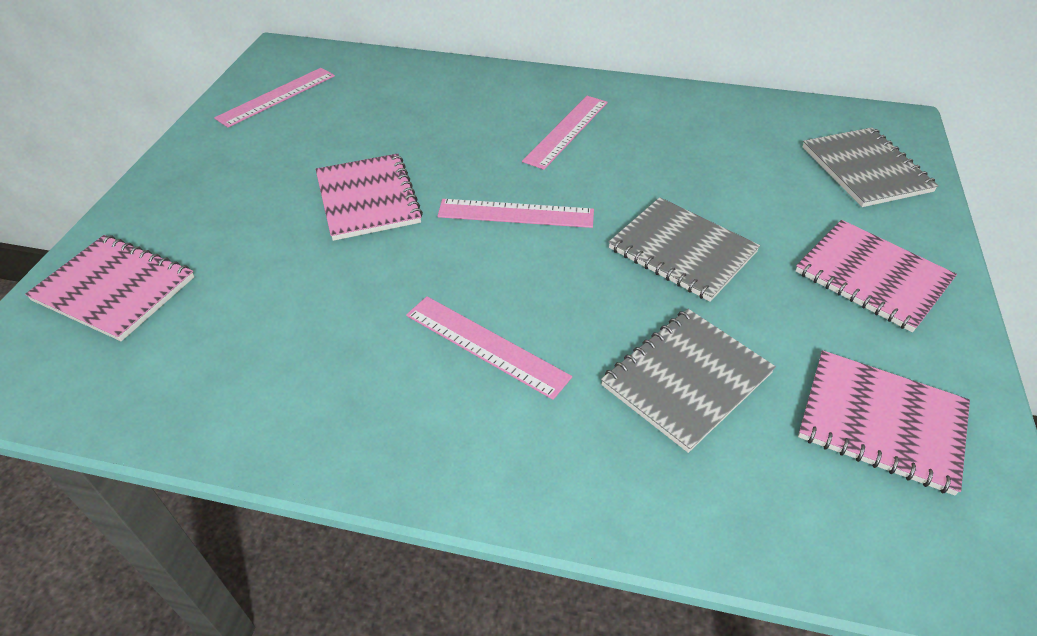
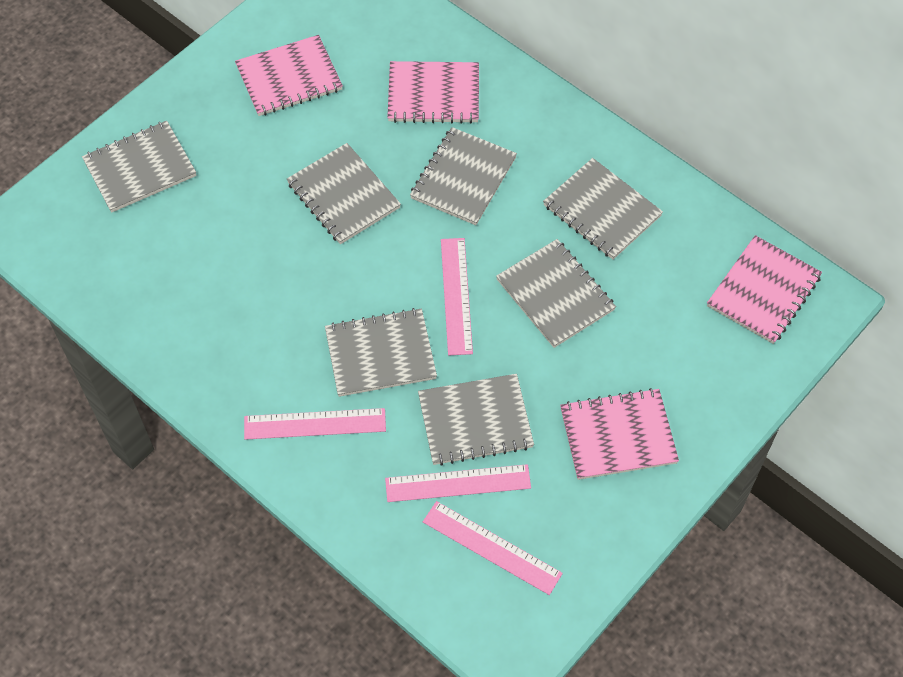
grey notebook: 3 -> 7

